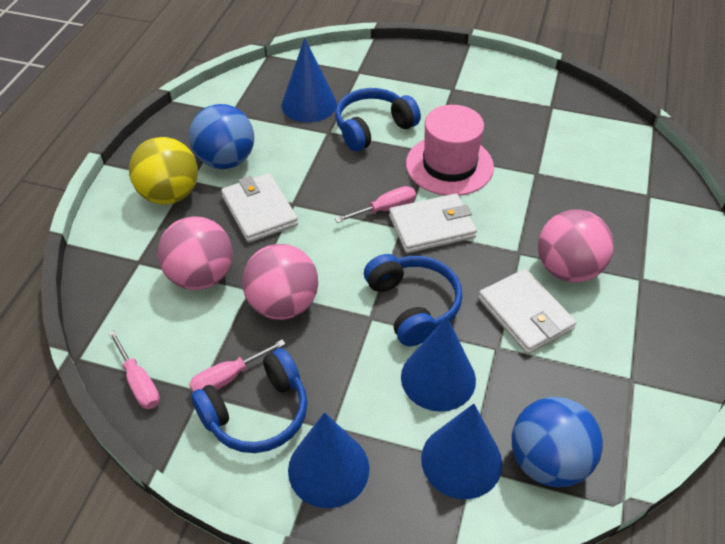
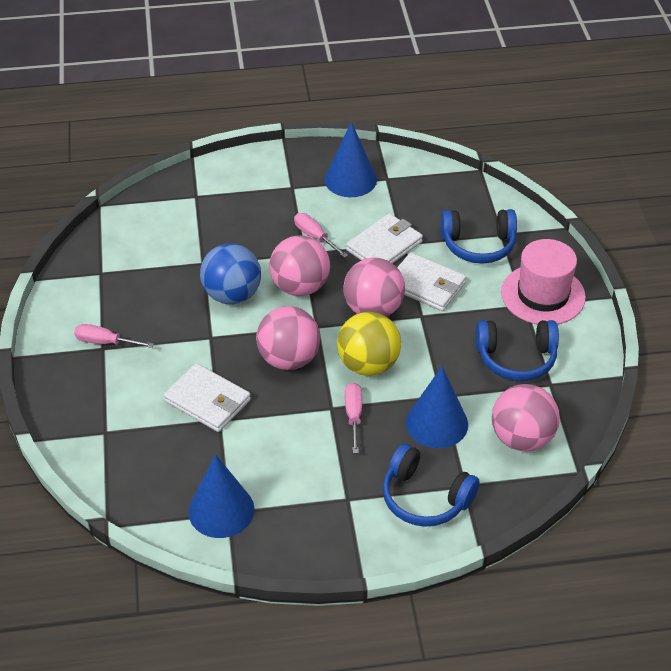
blue ball: 2 -> 1
blue cone: 4 -> 3
pink ball: 3 -> 4

